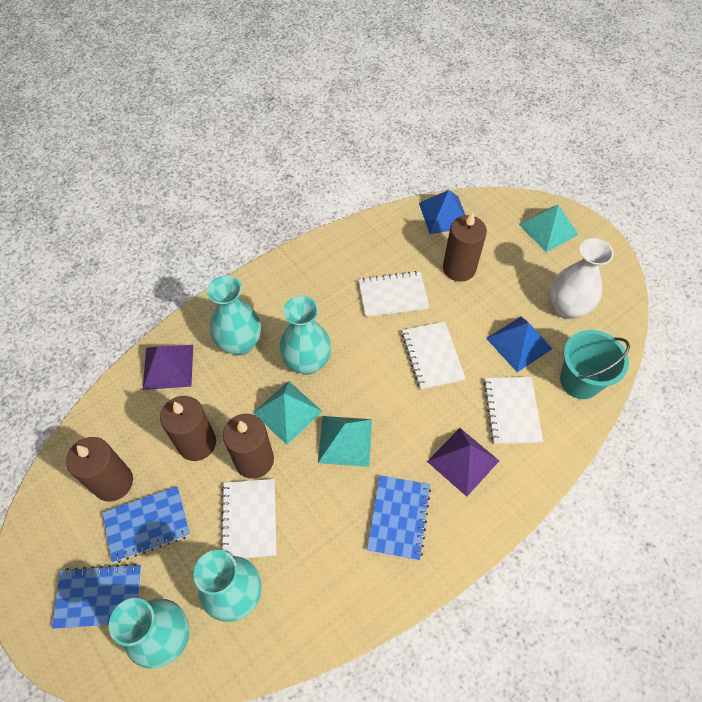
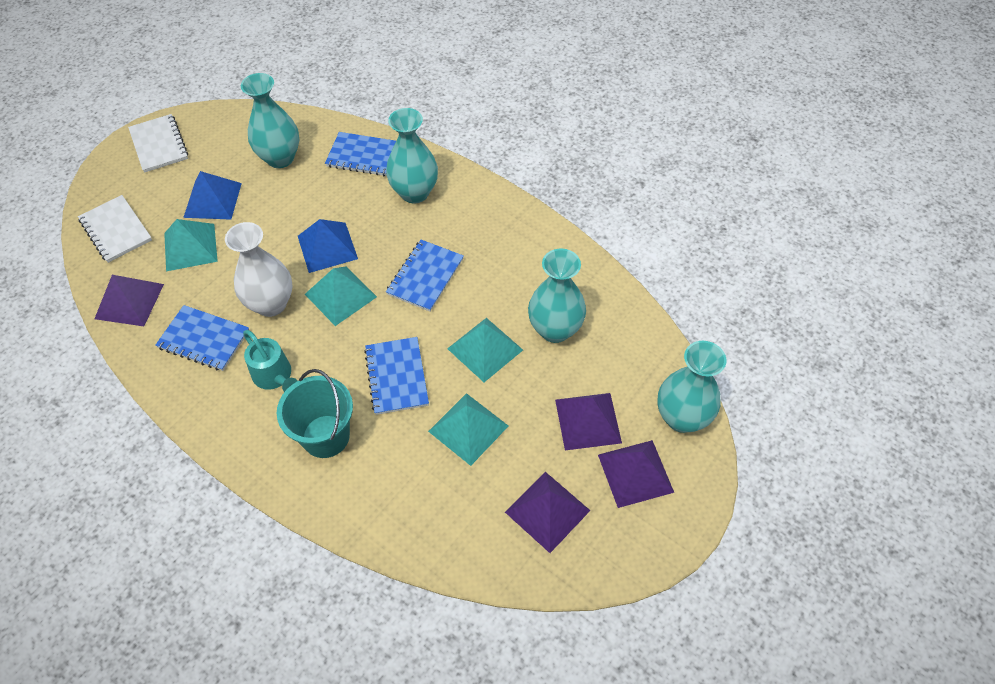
blue notebook: 3 -> 4
brown candle: 4 -> 0
purple pyramid: 2 -> 4
turquoise pyramid: 3 -> 4
turquoise watering can: 0 -> 1
white notebook: 4 -> 2

